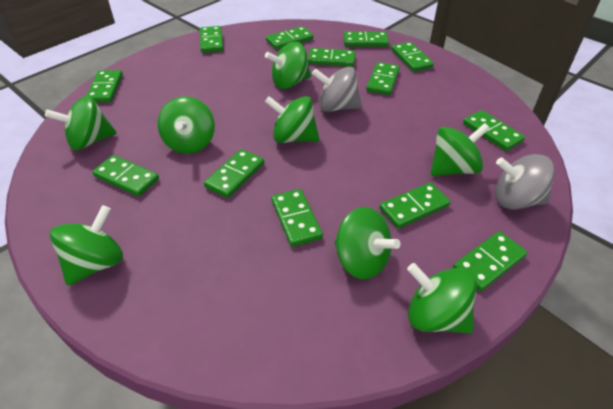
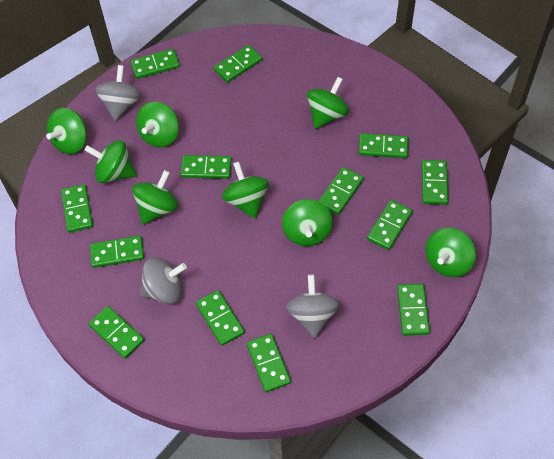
grey spinning top: 2 -> 3

